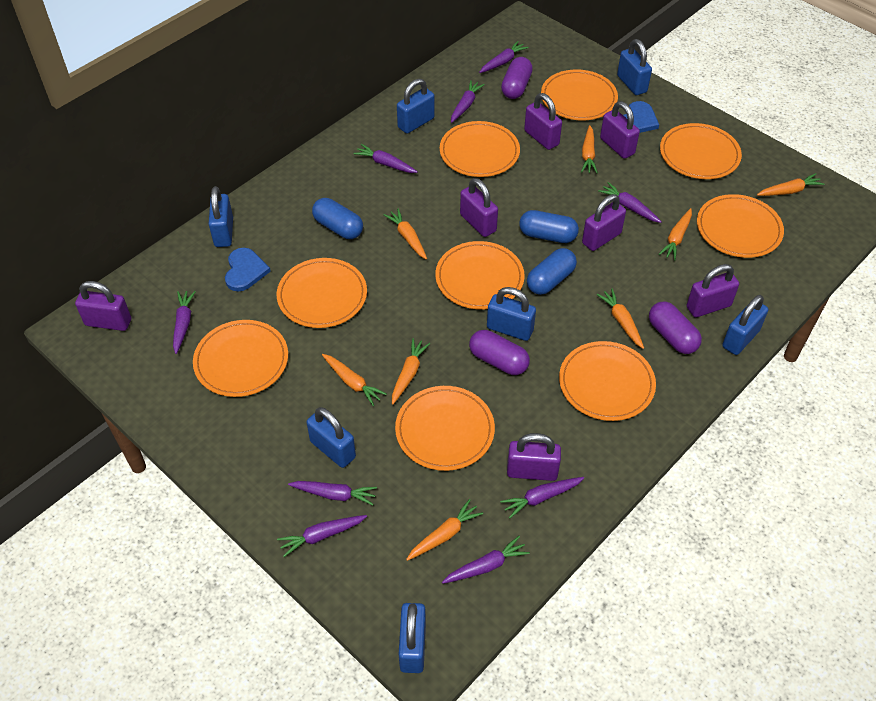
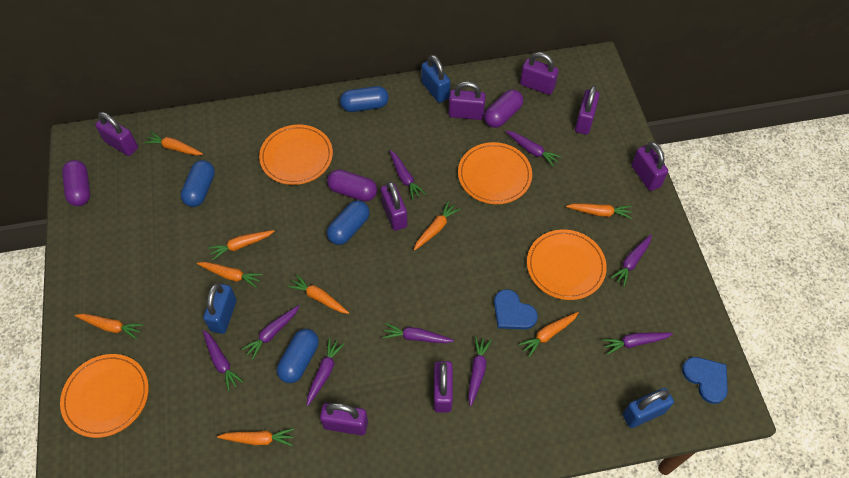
blue capsule: 3 -> 4
blue padlock: 7 -> 3
orange carrot: 8 -> 9
orange plate: 9 -> 4
purple padlock: 7 -> 8

